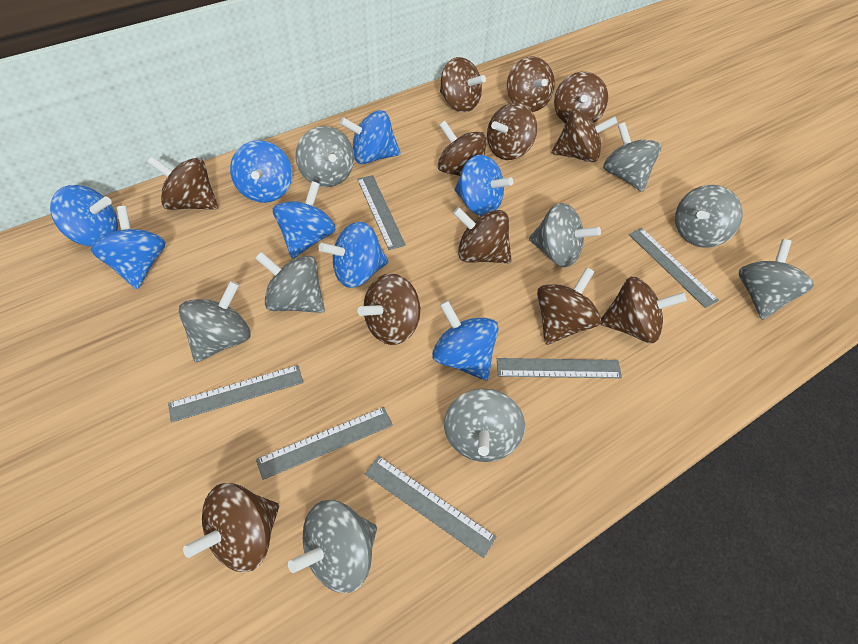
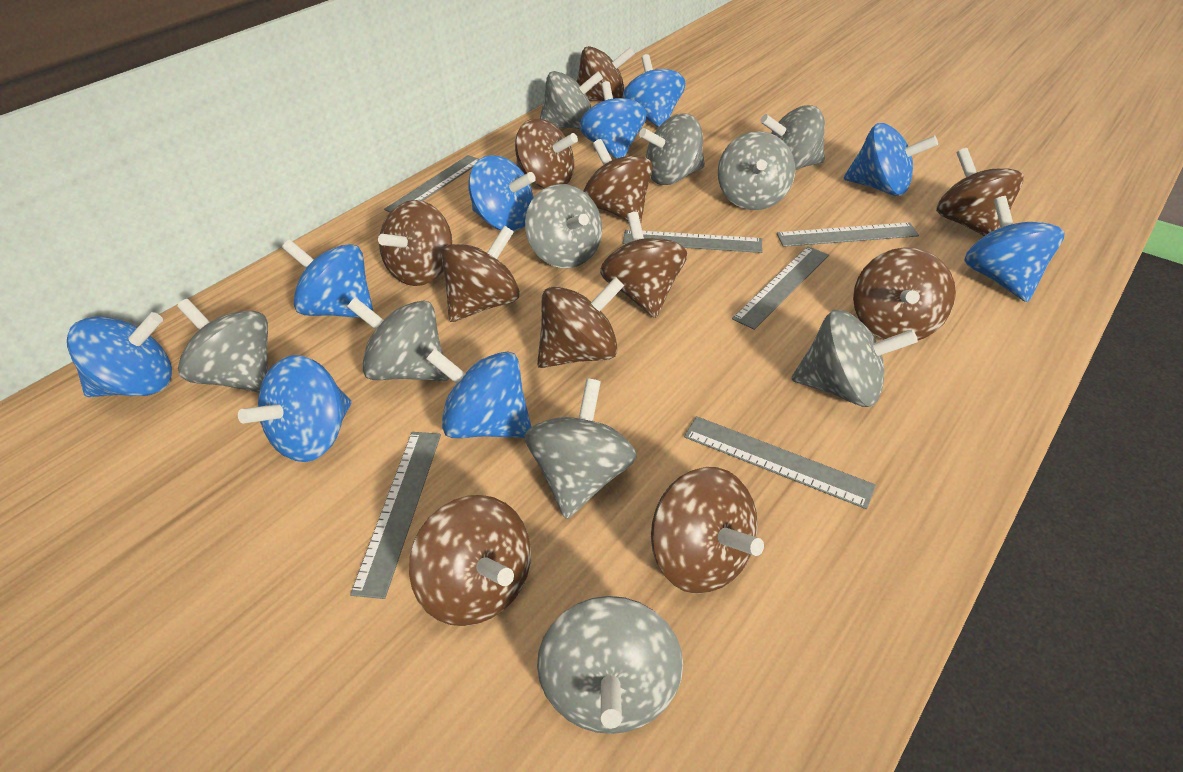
blue spinning top: 8 -> 9
brown spinning top: 12 -> 11
grey spinning top: 9 -> 10

